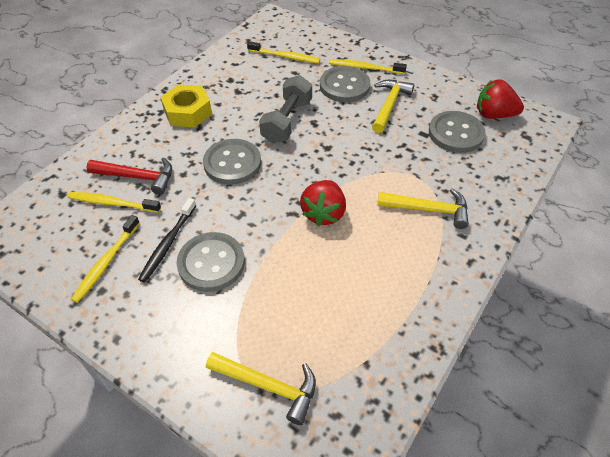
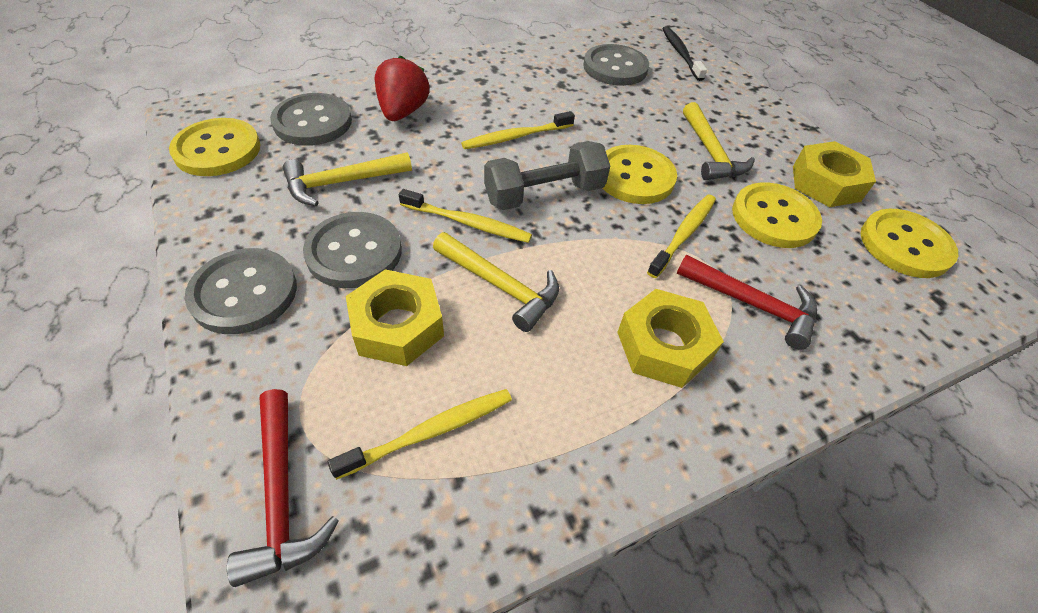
red hammer: 1 -> 2
red strawberry: 2 -> 1
yellow button: 0 -> 4
yellow nut: 1 -> 3

